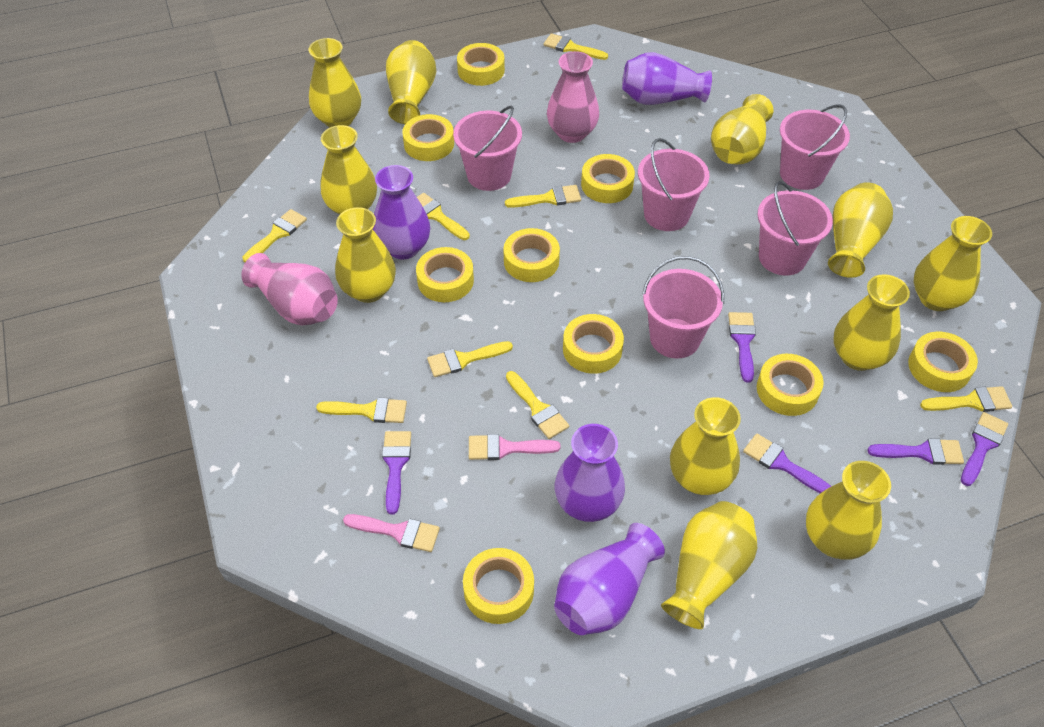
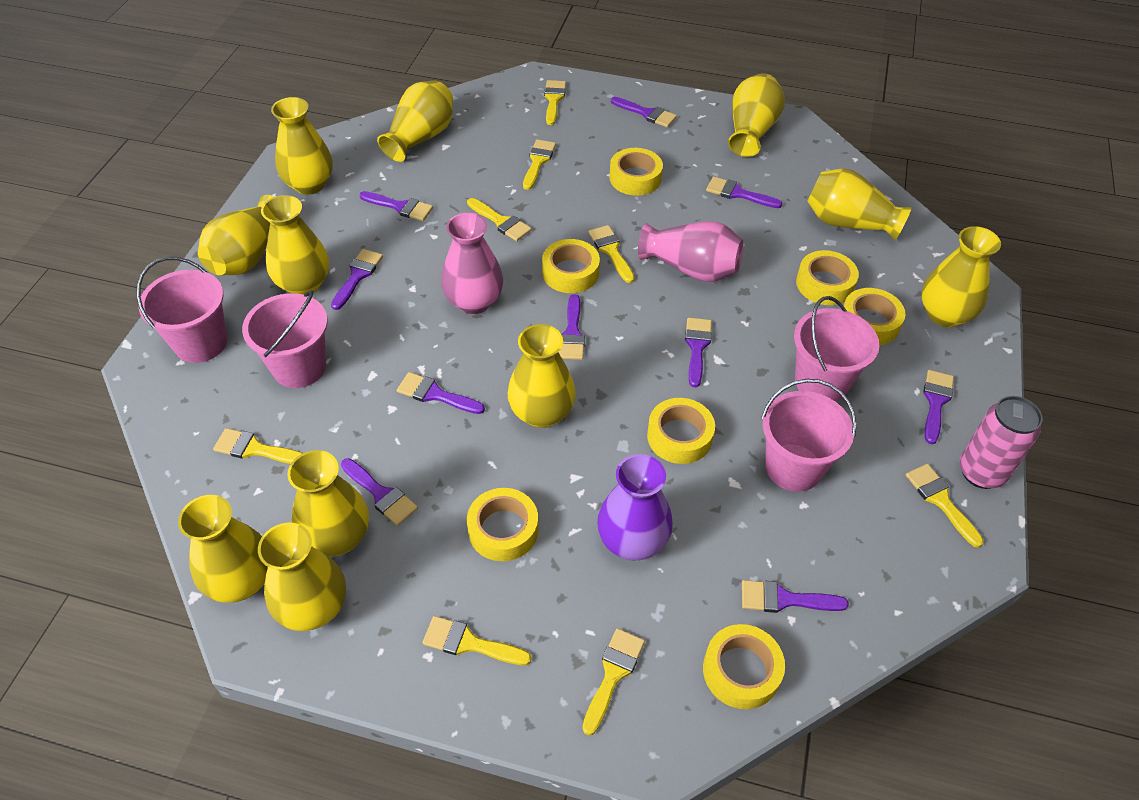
pink brush: 2 -> 0
pink bucket: 5 -> 4
pink can: 0 -> 1
purple brush: 5 -> 10
purple vase: 4 -> 1
yellow tape: 9 -> 7

